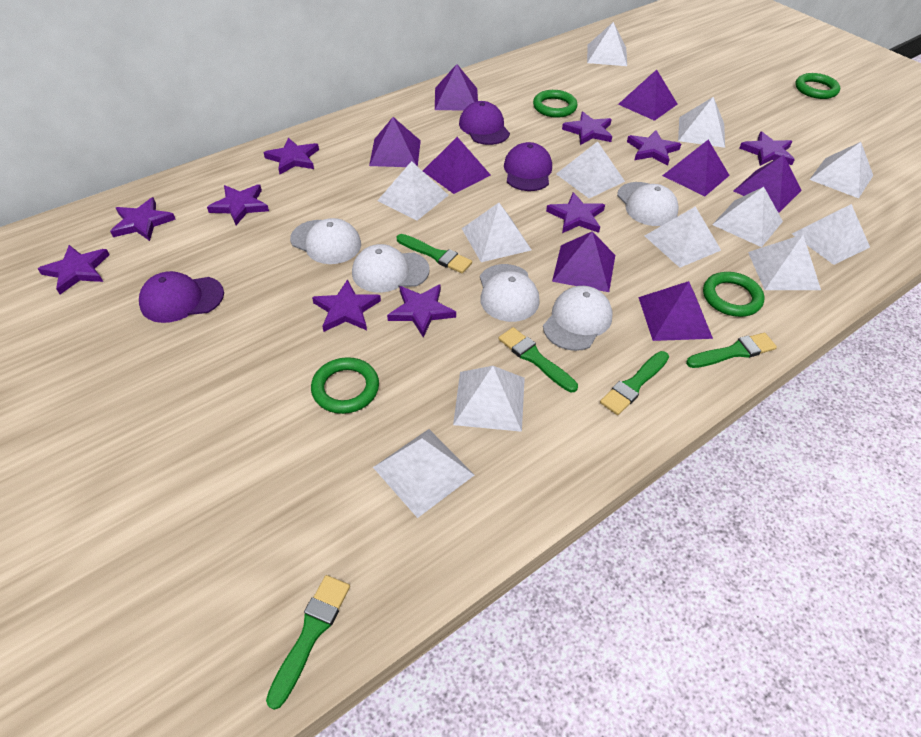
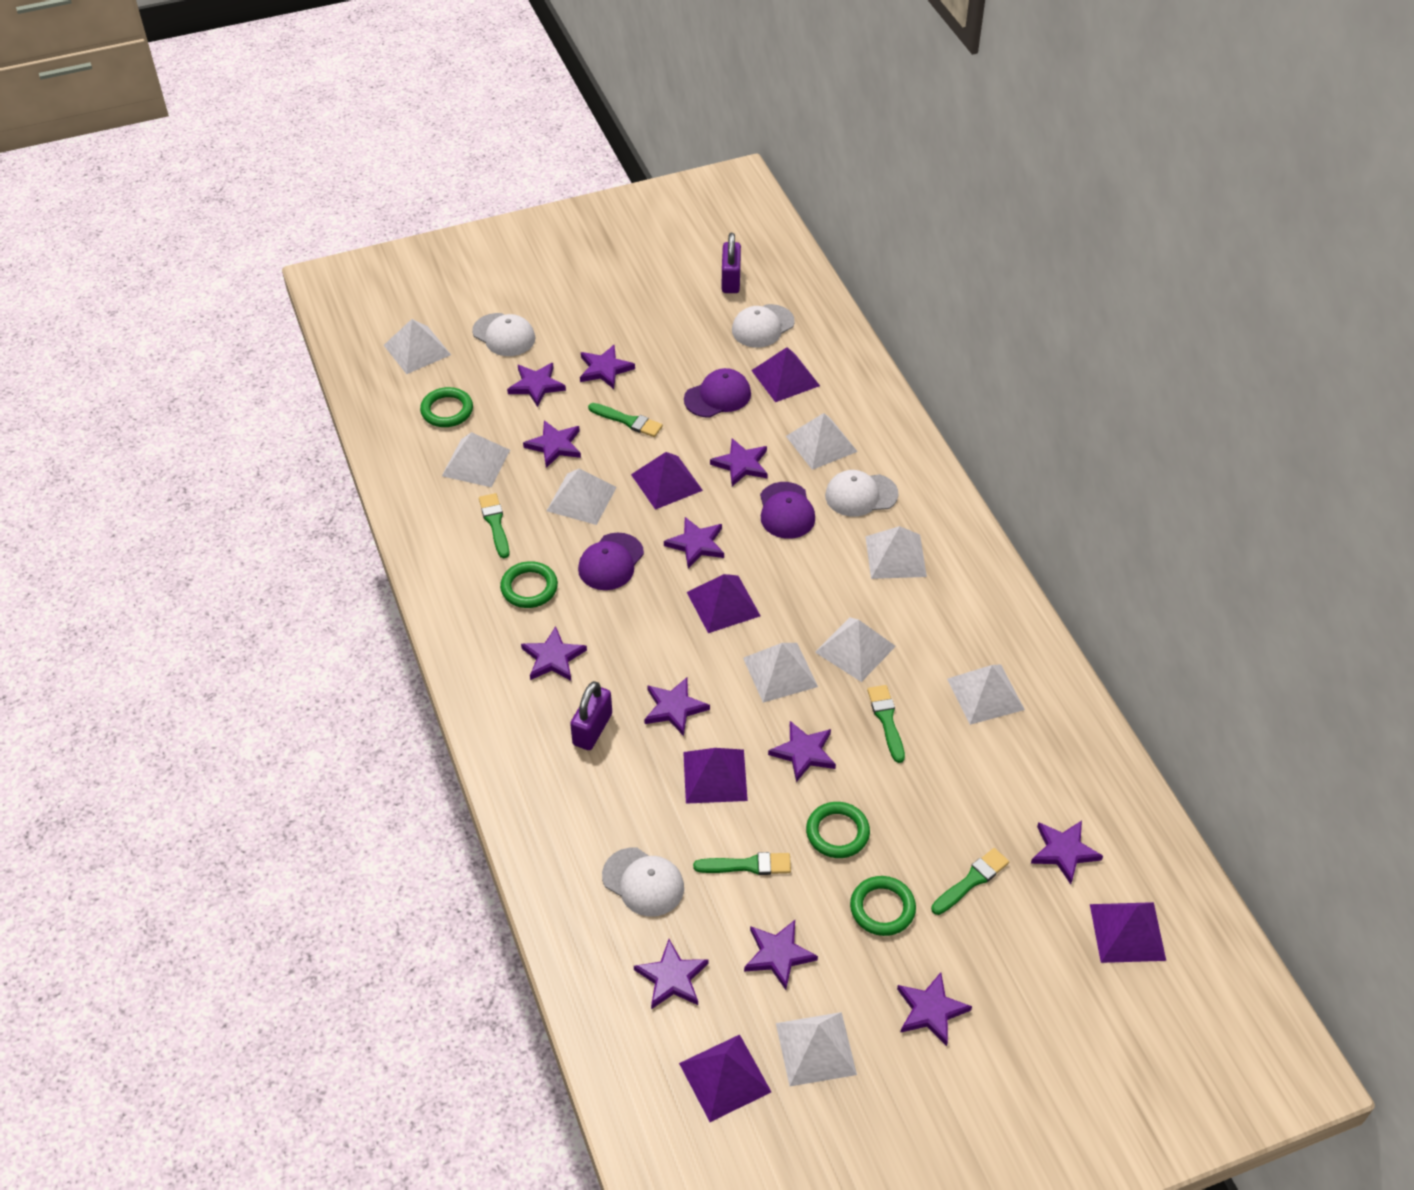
purple padlock: 0 -> 2
purple pyramid: 8 -> 6
purple star: 10 -> 12
white cap: 5 -> 4
white pyramid: 12 -> 9

